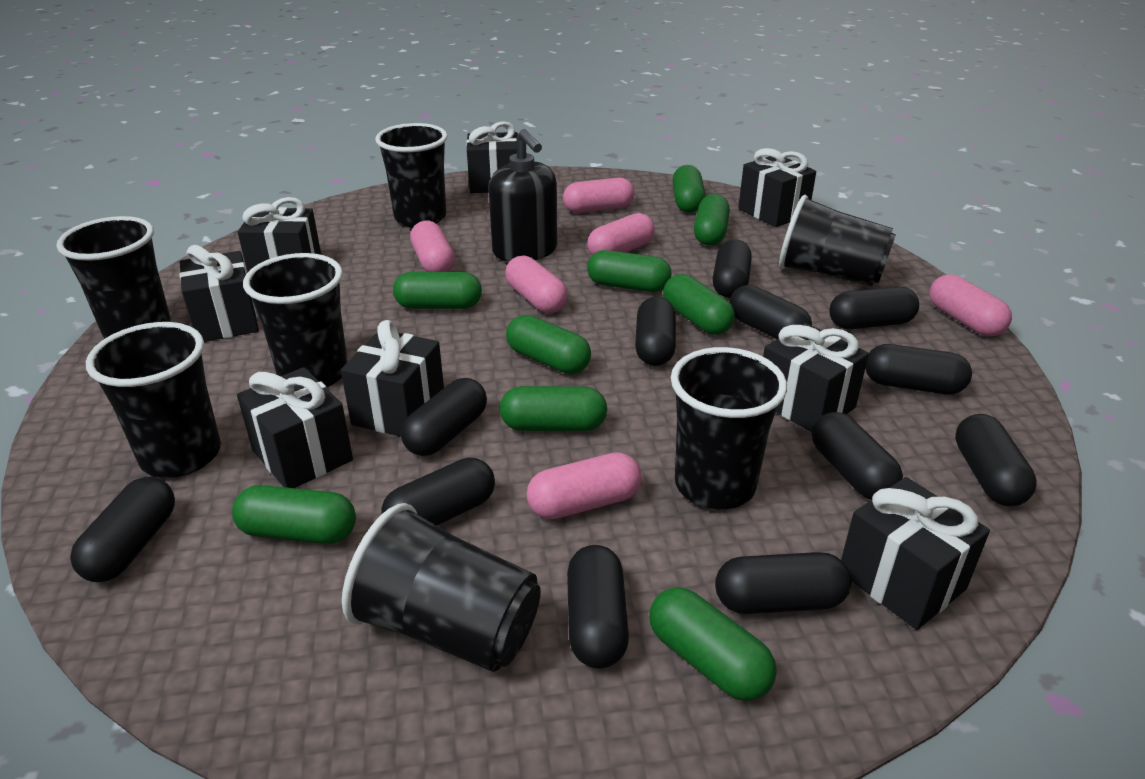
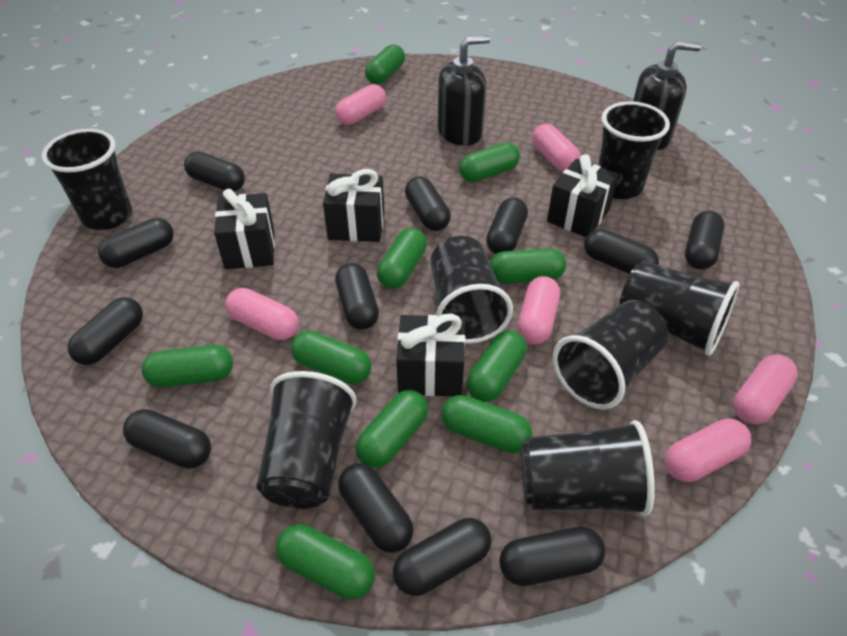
black gift: 8 -> 4
black soap dispenser: 1 -> 2
green capsule: 9 -> 10

